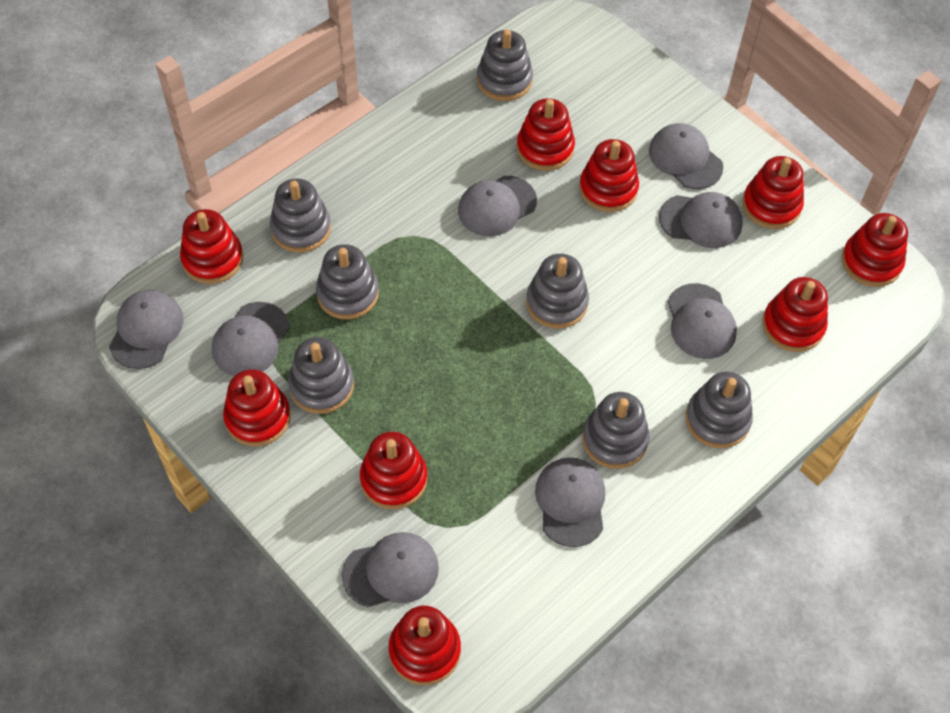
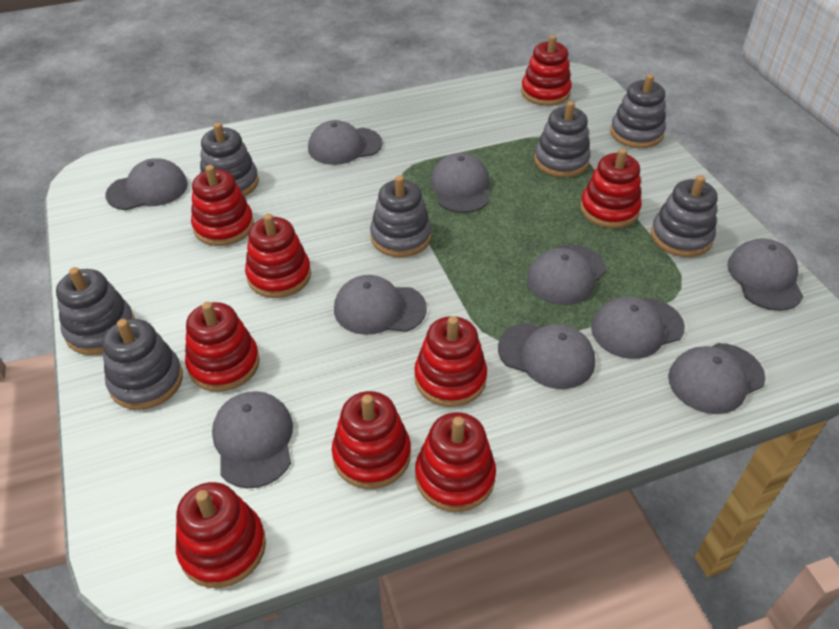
grey cap: 8 -> 10

